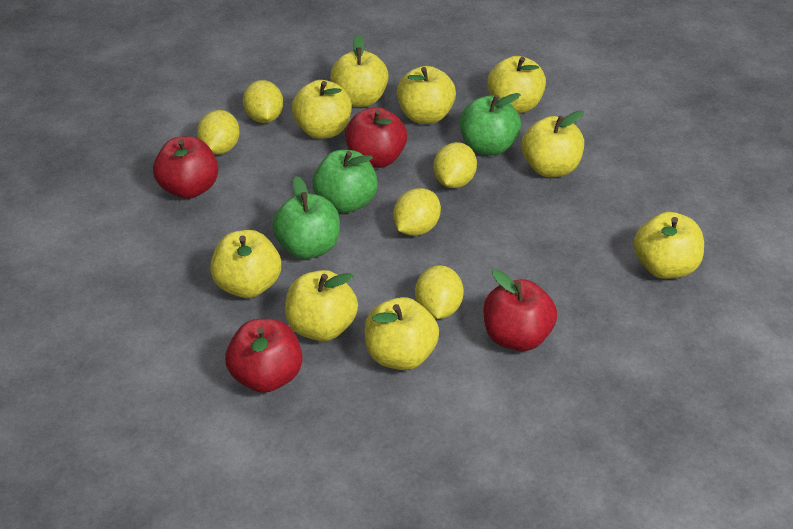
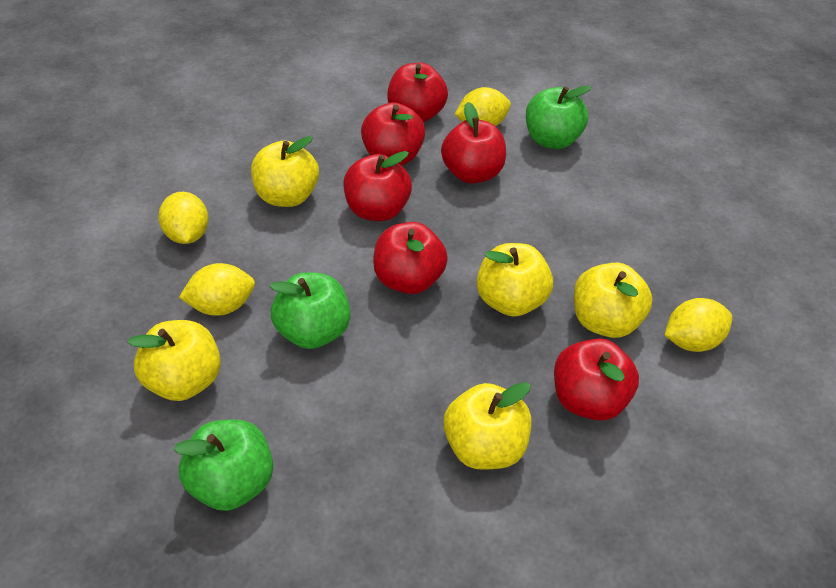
red apple: 4 -> 6
yellow apple: 9 -> 5
yellow lemon: 5 -> 4

